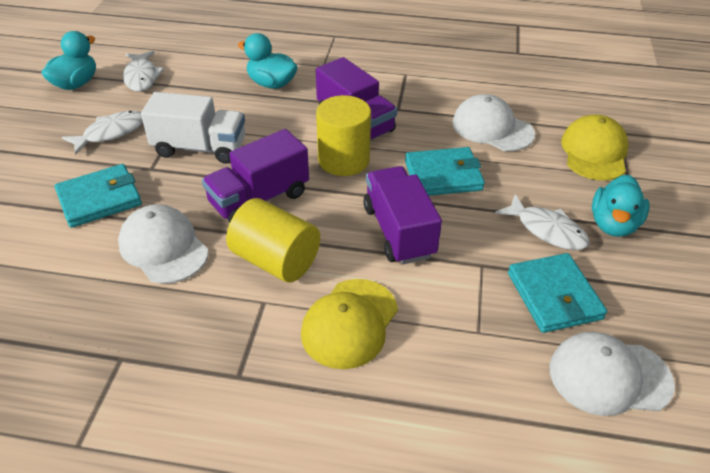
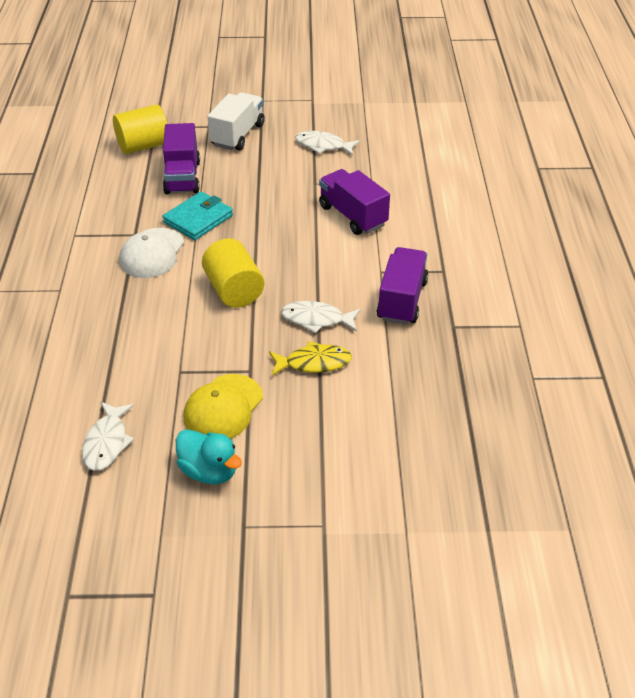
turquoise duck: 3 -> 1
turquoise wallet: 3 -> 1
white cap: 3 -> 1
yellow cap: 2 -> 1
yellow fish: 0 -> 1

